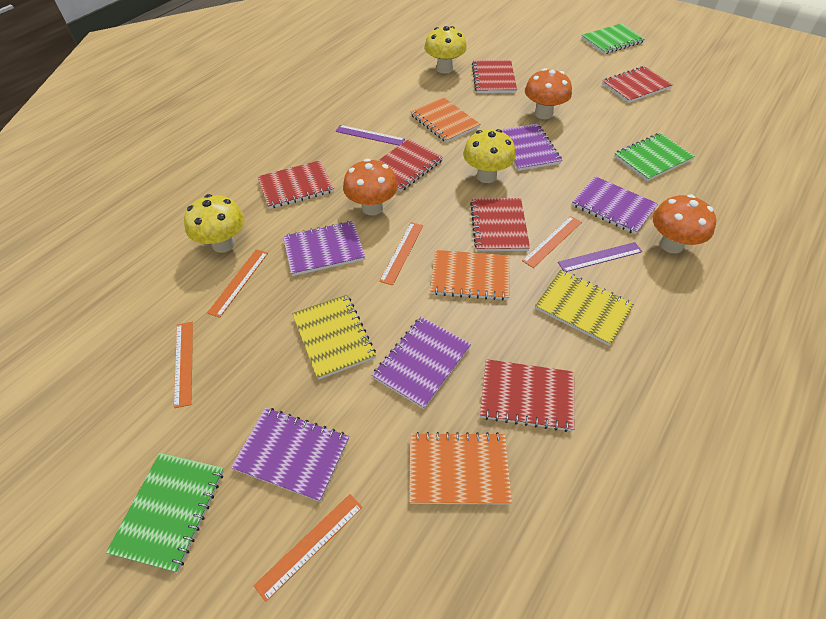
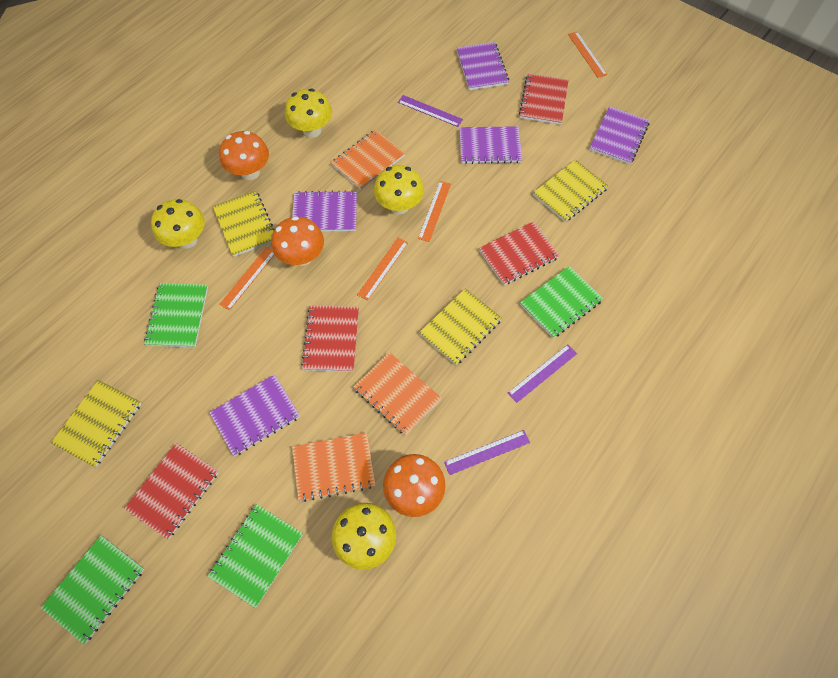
green notebook: 3 -> 4
orange ruler: 5 -> 4
purple ruler: 2 -> 3
red notebook: 6 -> 4
yellow mushroom: 3 -> 4
yellow notebook: 2 -> 4

